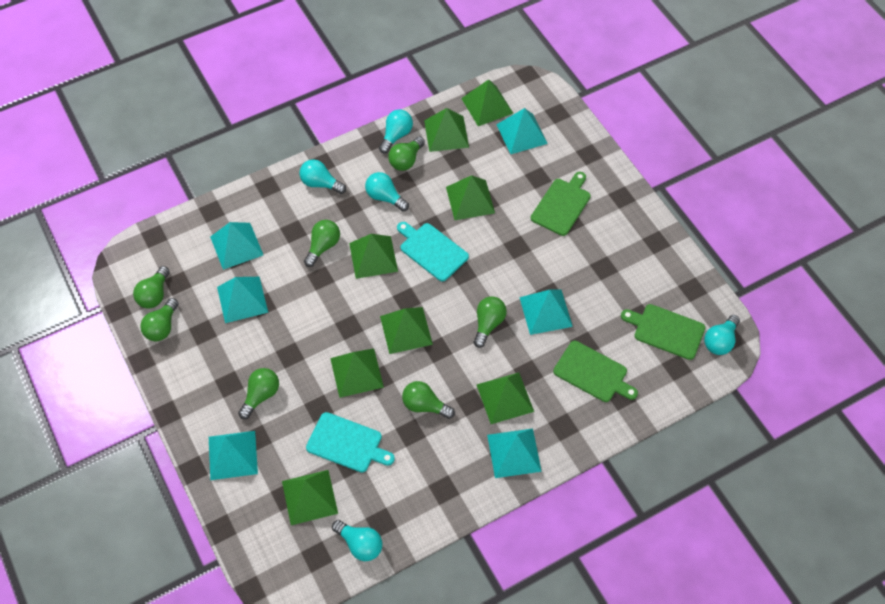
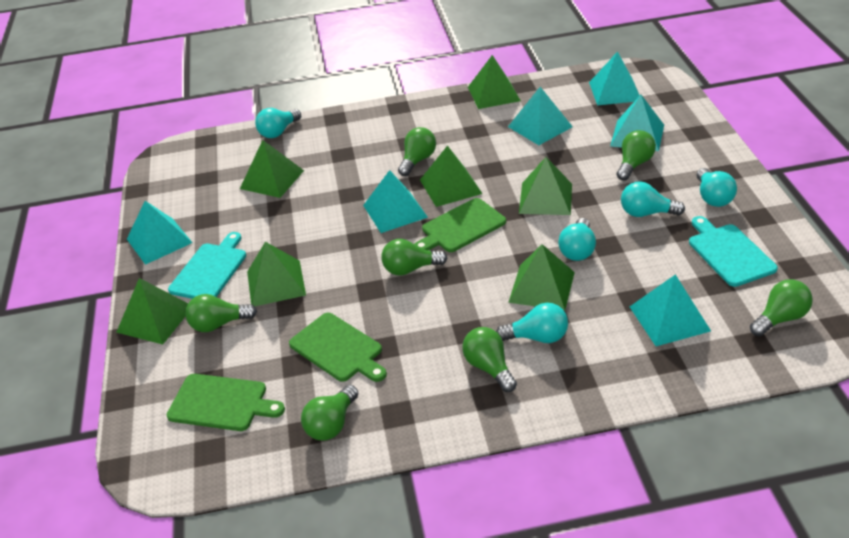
green pyramid: 8 -> 7

